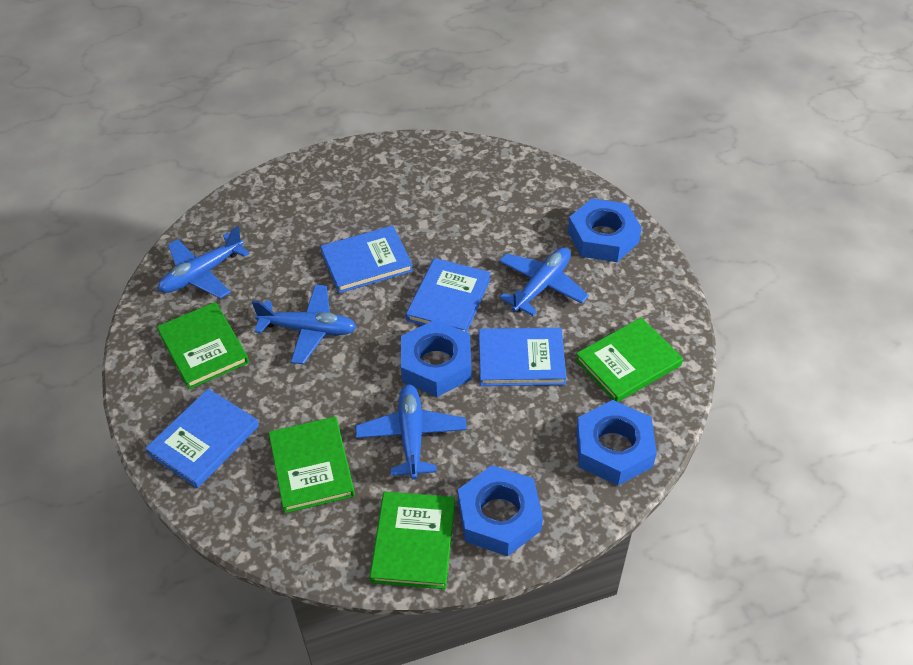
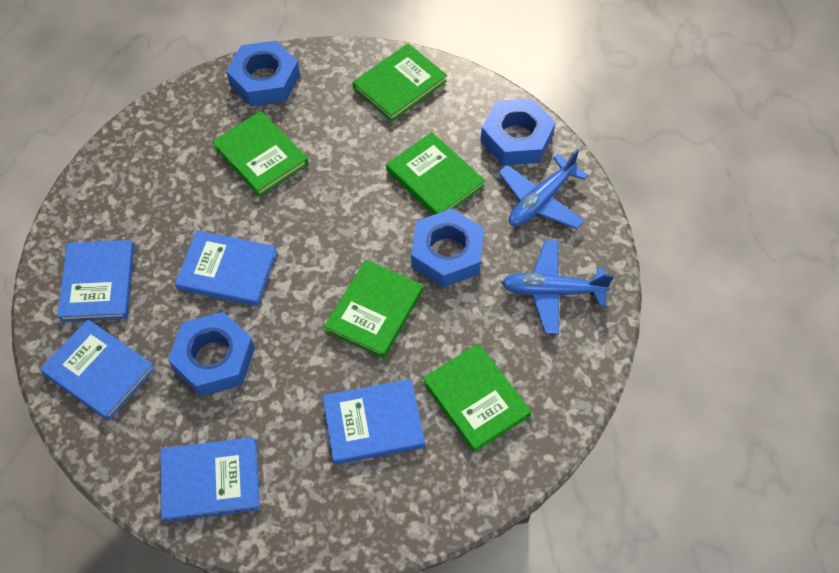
blue book: 4 -> 5
blue plane: 4 -> 2
green book: 4 -> 5

